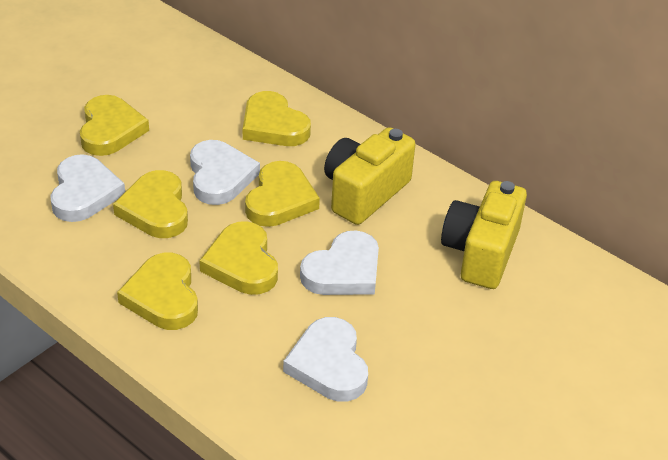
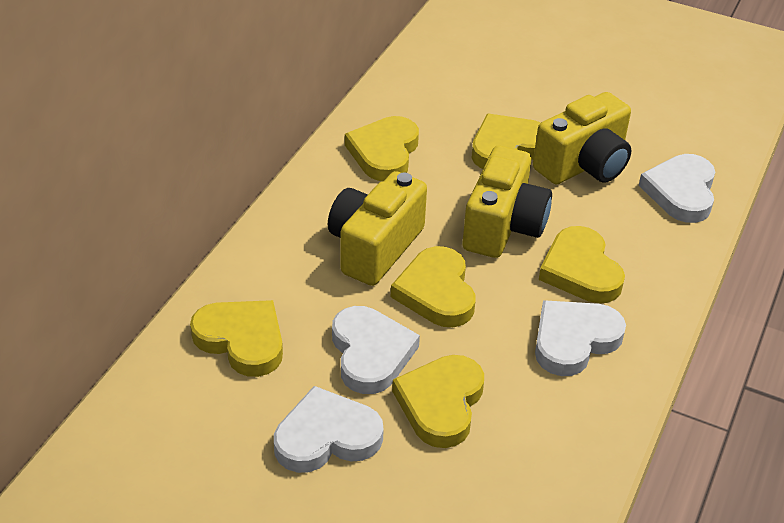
yellow camera: 2 -> 3

